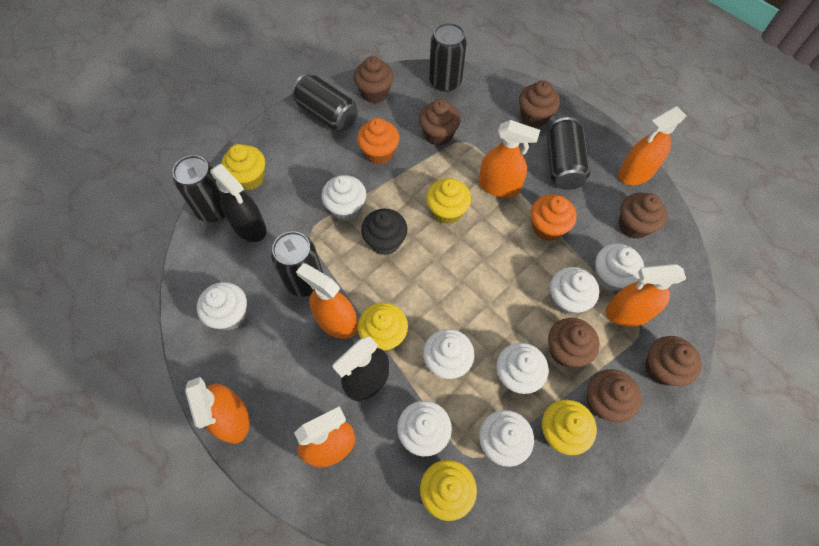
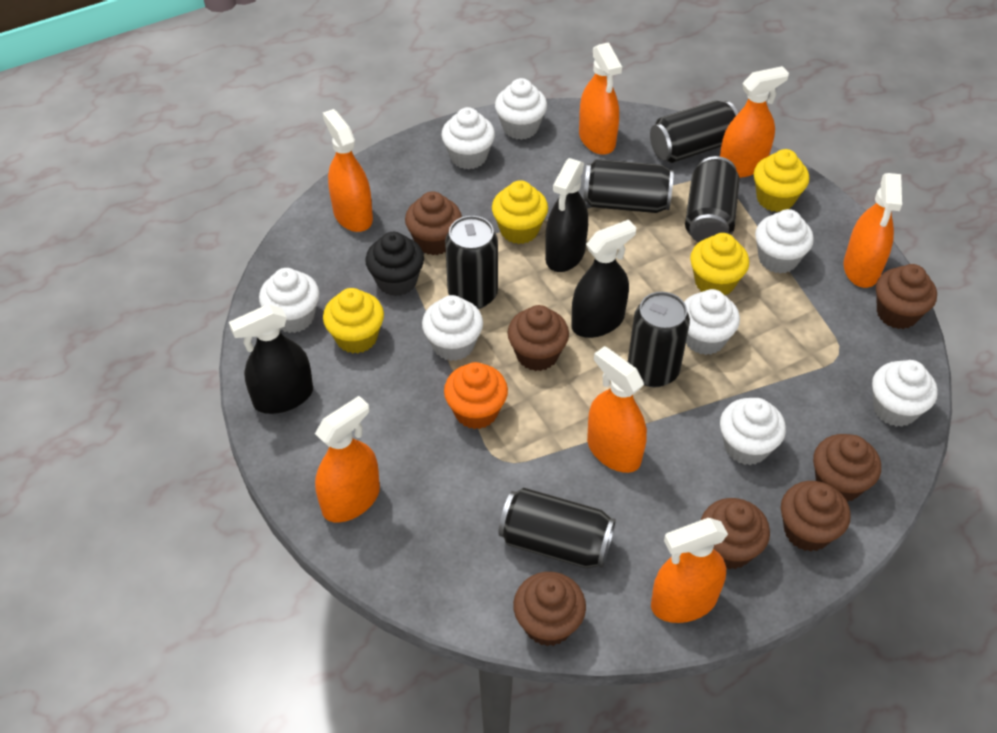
black can: 5 -> 6
black spray bottle: 2 -> 3
orange cupcake: 2 -> 1
orange spray bottle: 6 -> 7
yellow cupcake: 5 -> 4

